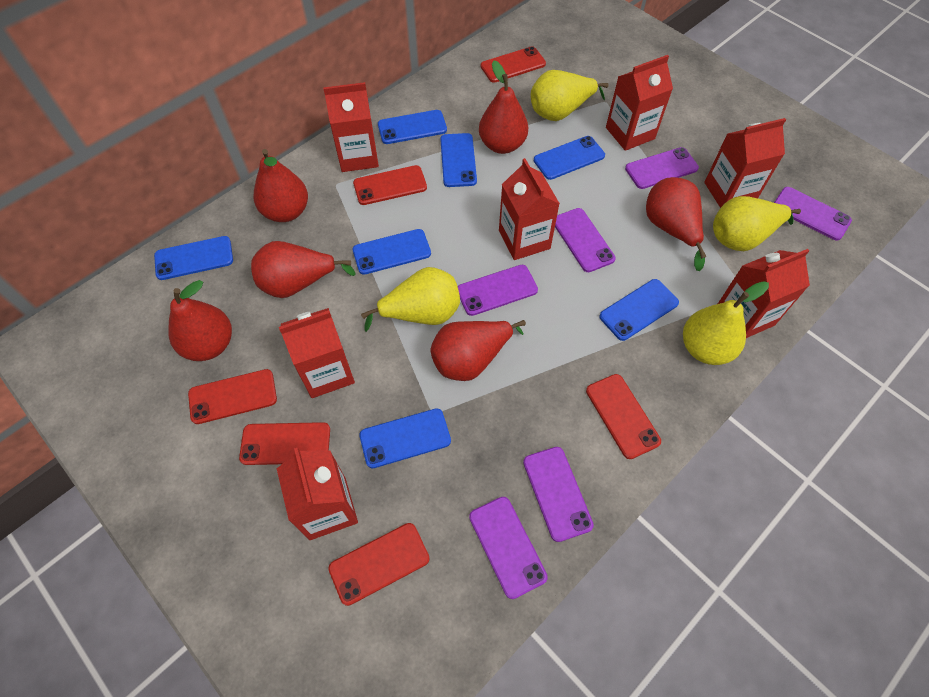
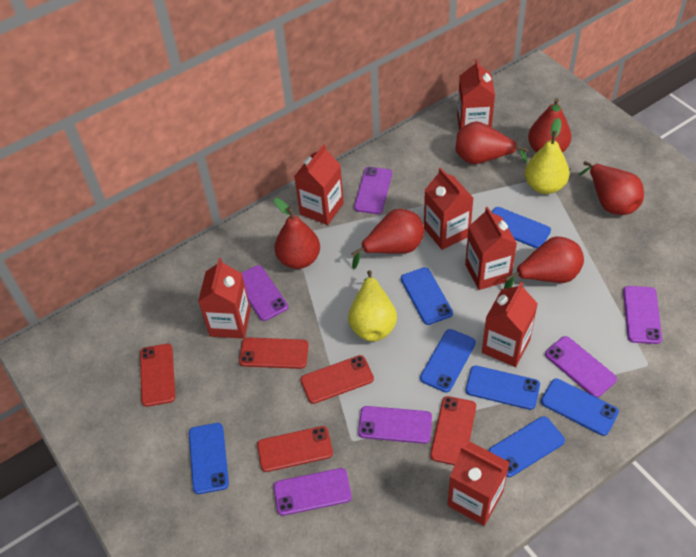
red phone: 6 -> 5
yellow pear: 4 -> 2

